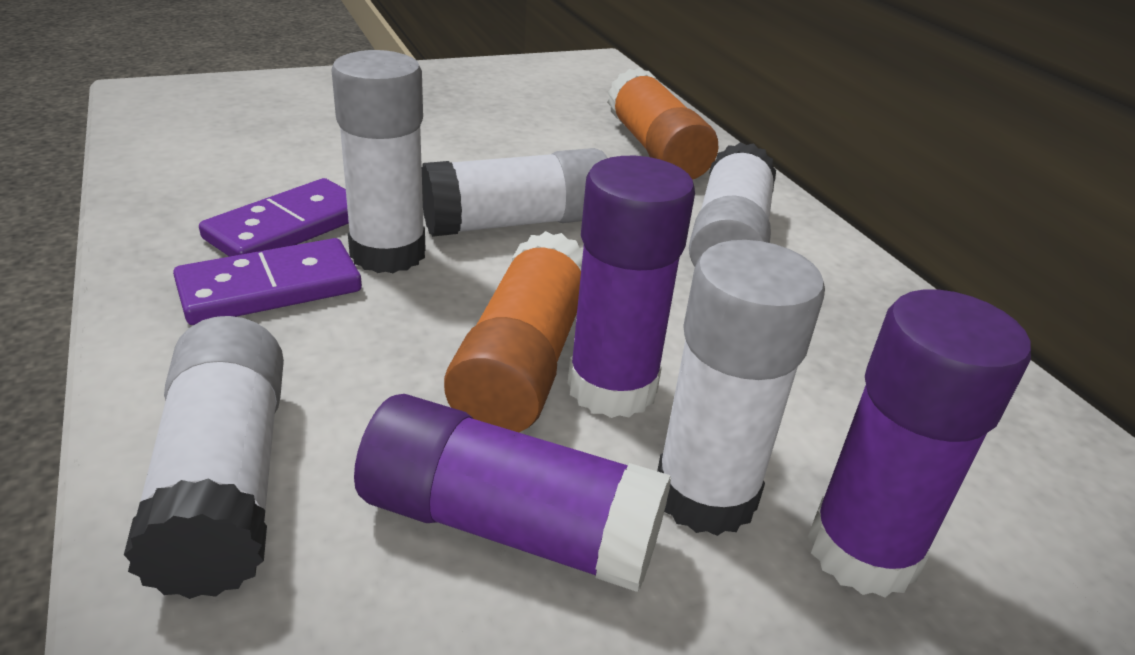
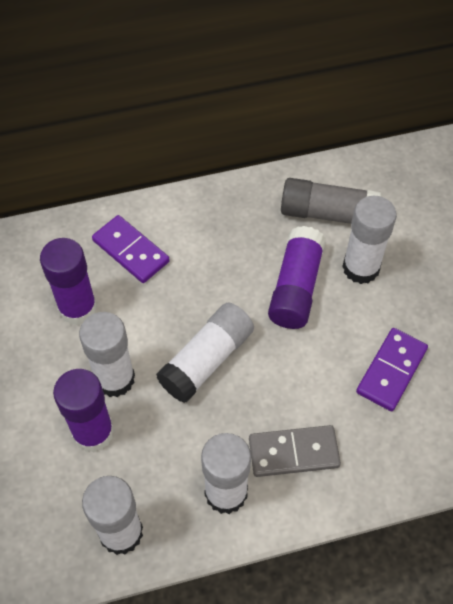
grey domino: 0 -> 1
grey glue stick: 0 -> 1
orange glue stick: 2 -> 0

